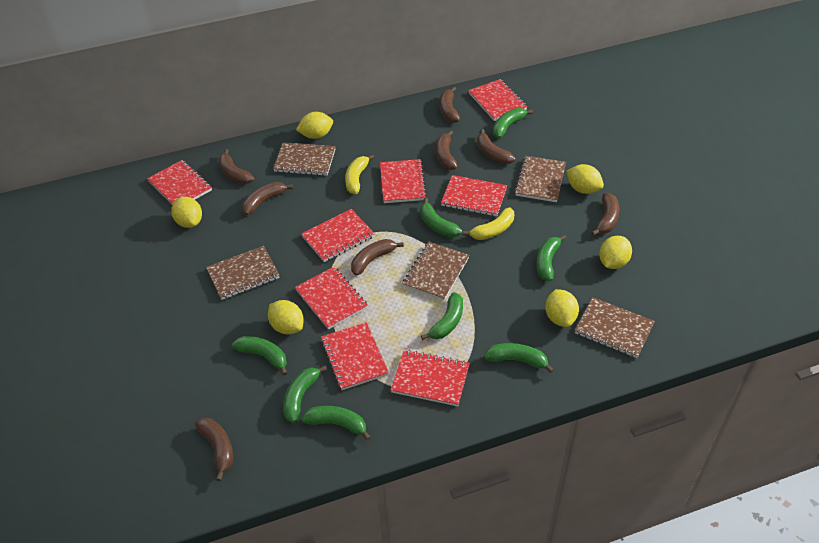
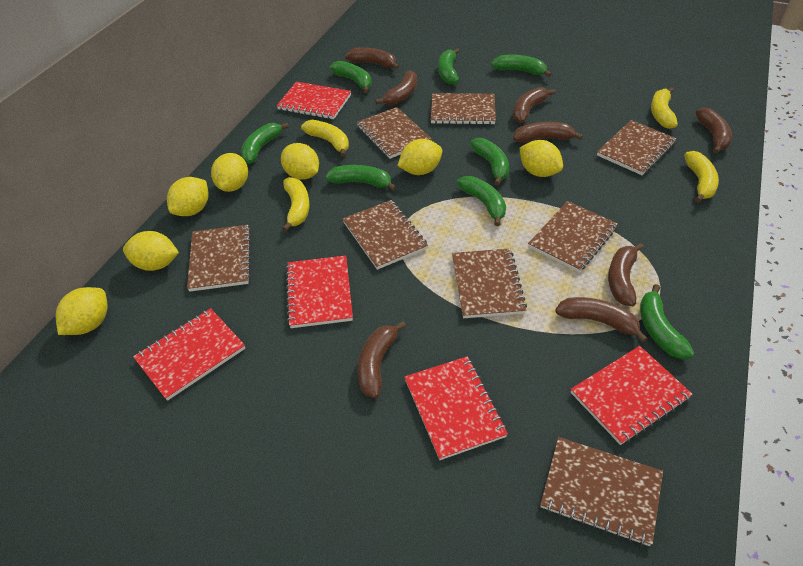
brown notebook: 5 -> 8
red notebook: 8 -> 5
yellow banana: 2 -> 4
yellow lemon: 6 -> 7

